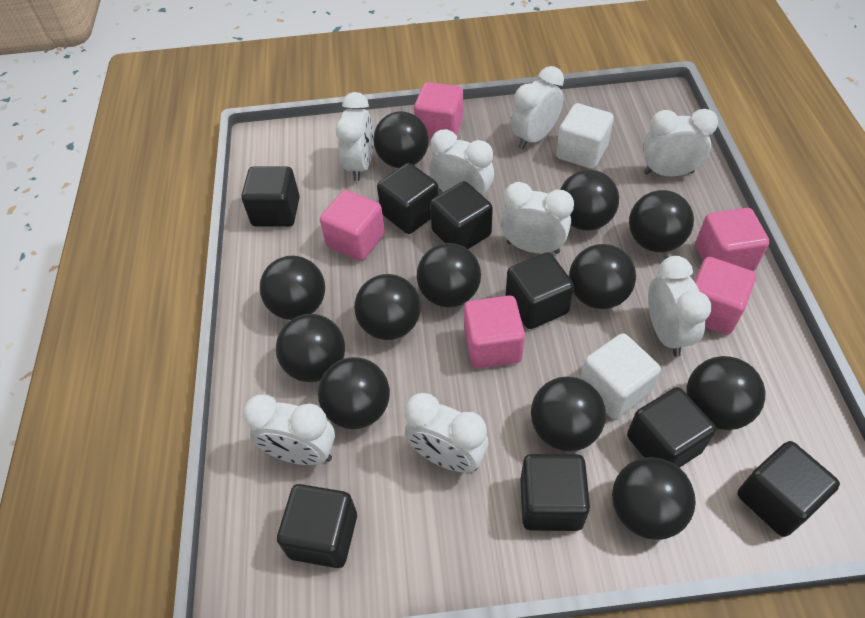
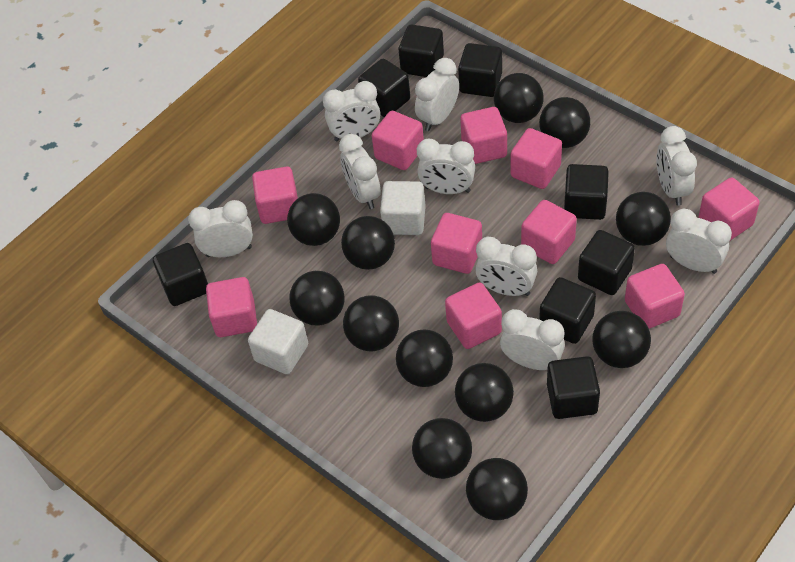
pink cube: 5 -> 10
white clock: 8 -> 9

